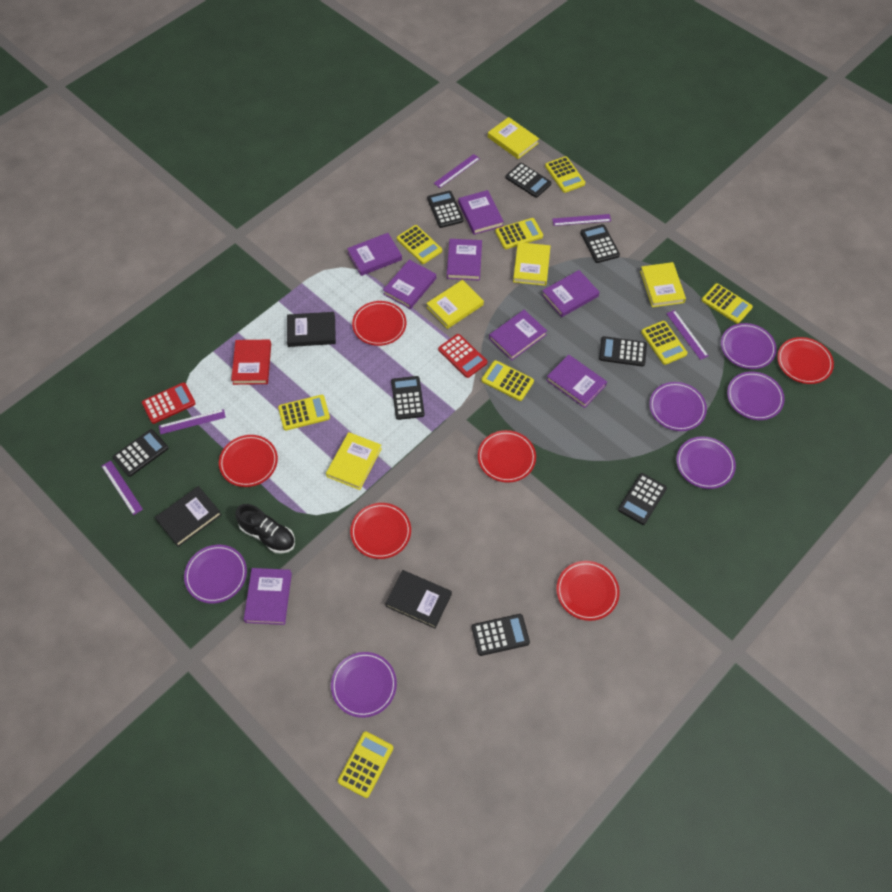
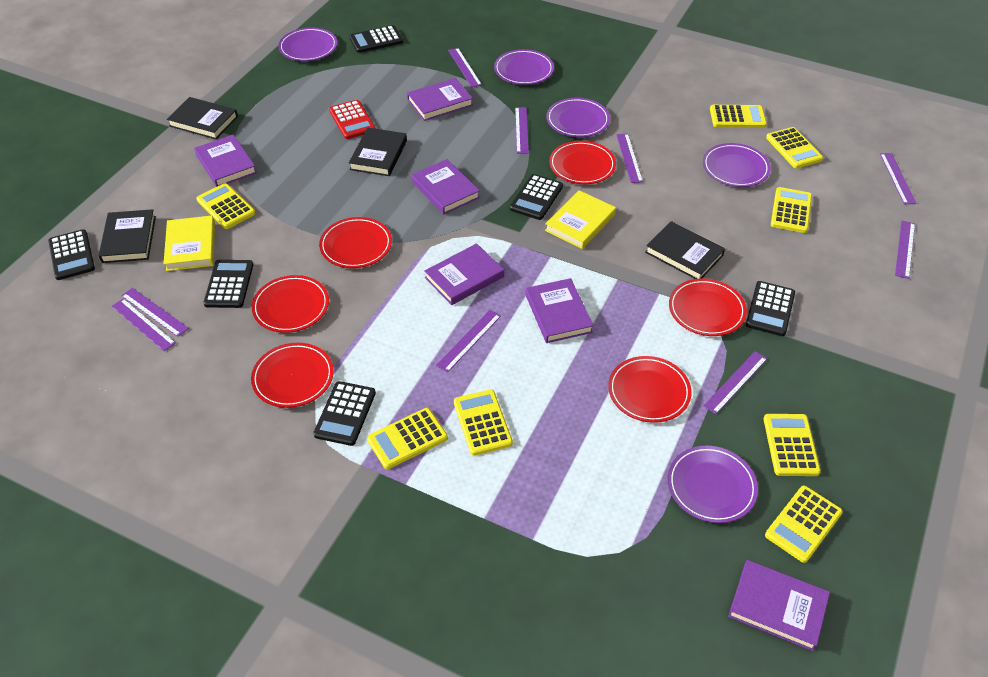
black book: 3 -> 4
black calculator: 8 -> 6
black shoe: 1 -> 0
purple book: 8 -> 6
purple plate: 6 -> 5
purple ruler: 5 -> 9
red book: 1 -> 0
red calculator: 2 -> 1
yellow book: 5 -> 2

